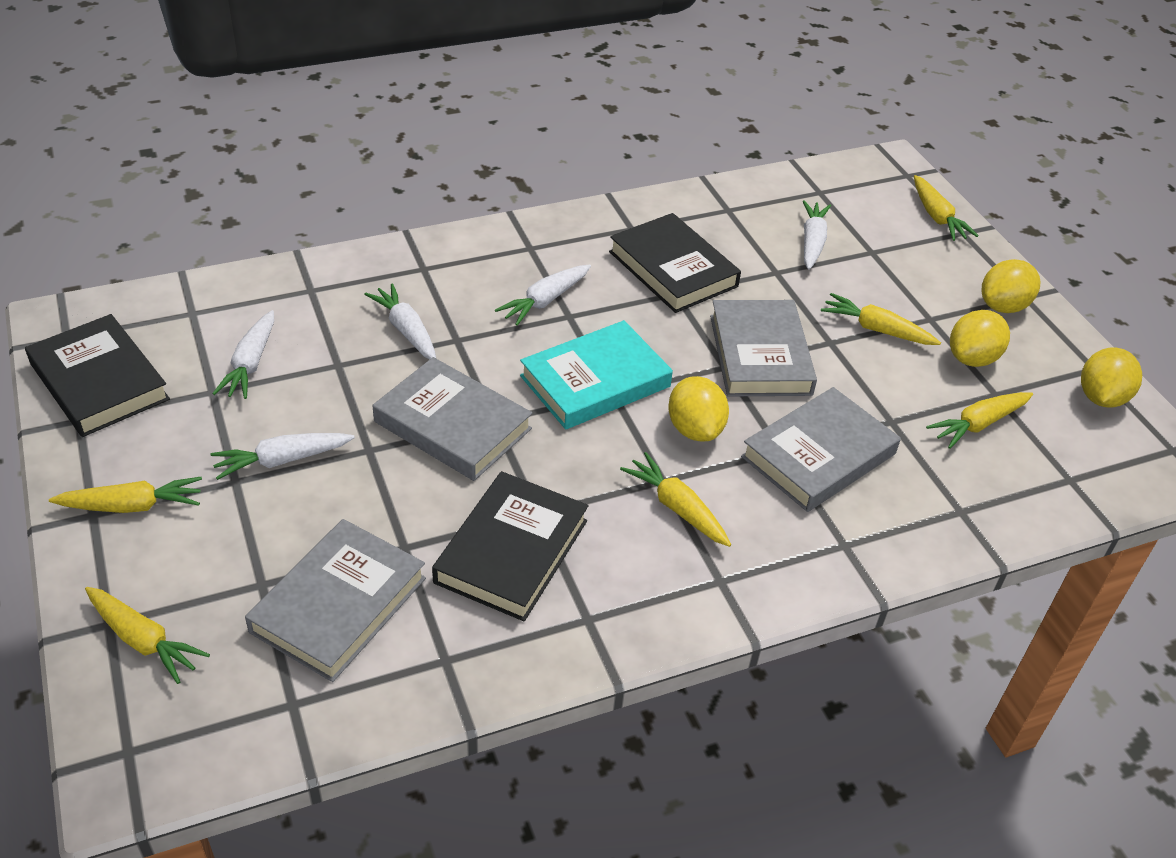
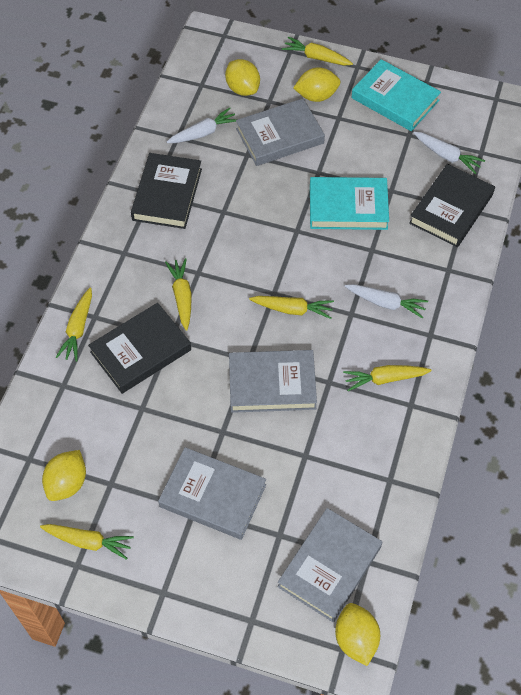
turquoise book: 1 -> 2
white carrot: 5 -> 3

